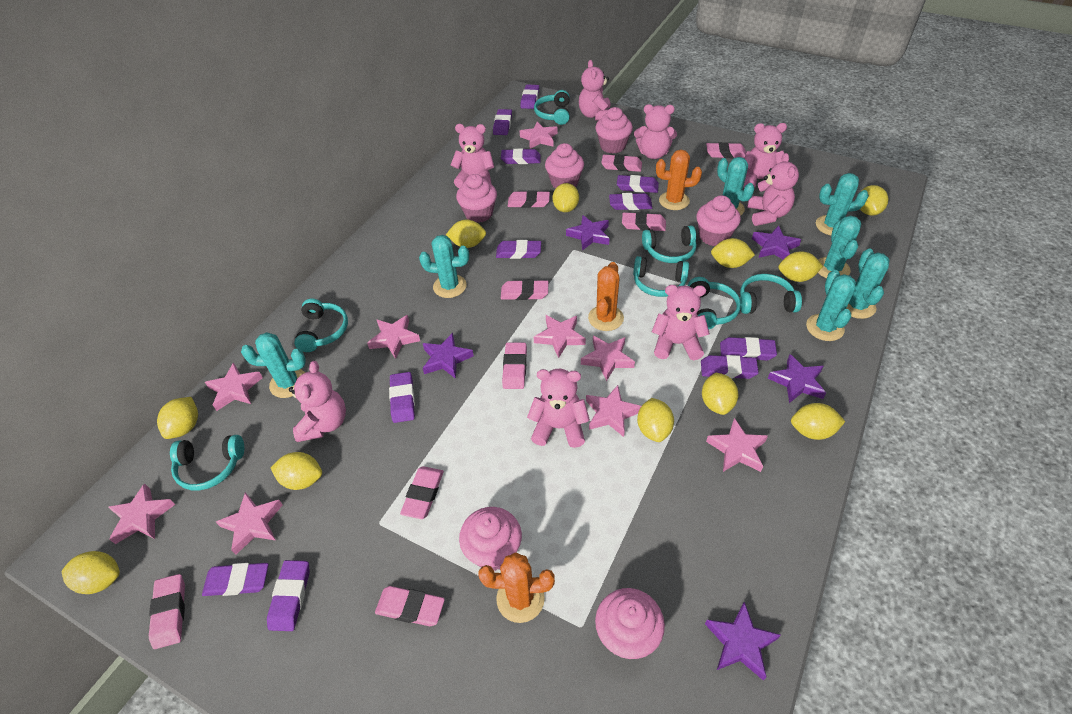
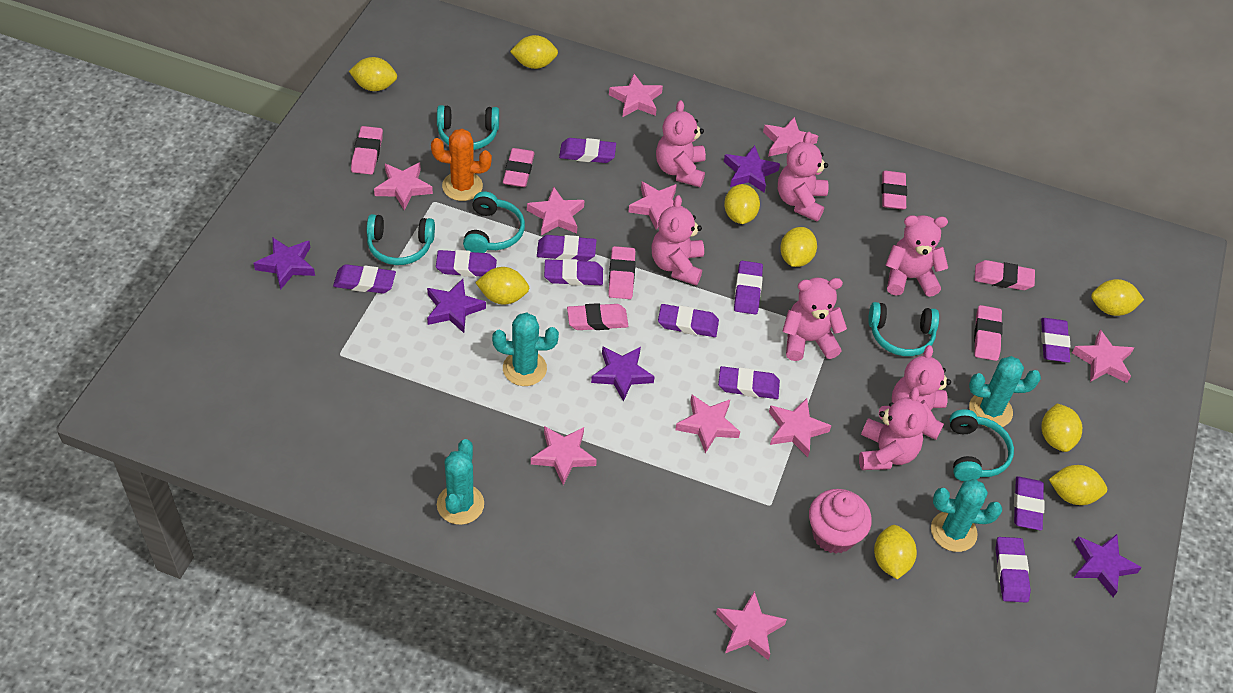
orange cactus: 3 -> 1
pink cupcake: 6 -> 1
pink eraser: 9 -> 7
pink star: 9 -> 10
pink teddy bear: 8 -> 7
turquoise cactus: 7 -> 4
turquoise headphones: 7 -> 5
yellow lemon: 11 -> 9

